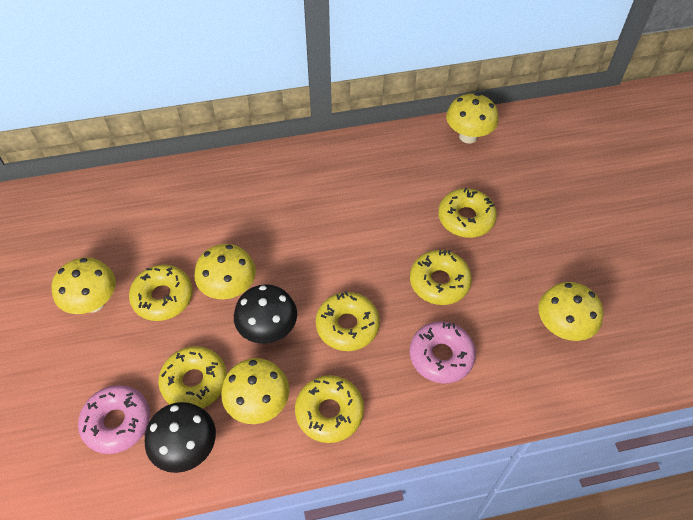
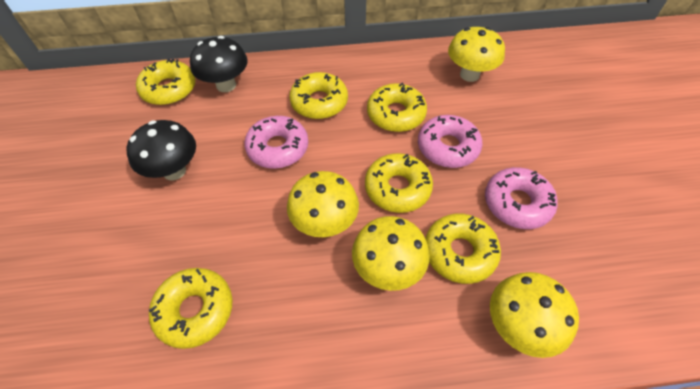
pink donut: 2 -> 3
yellow mushroom: 5 -> 4

